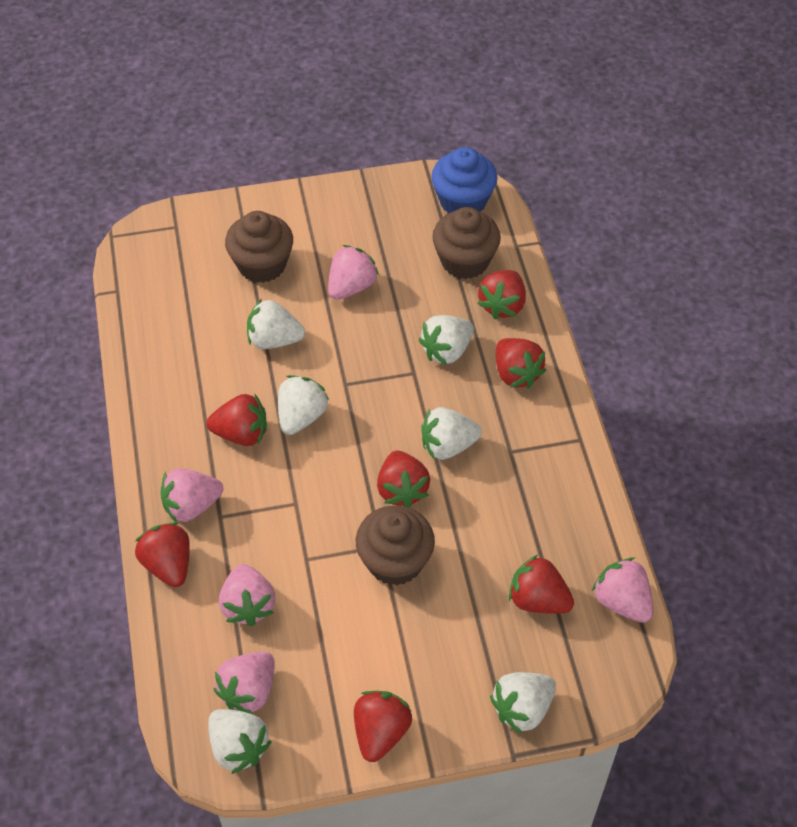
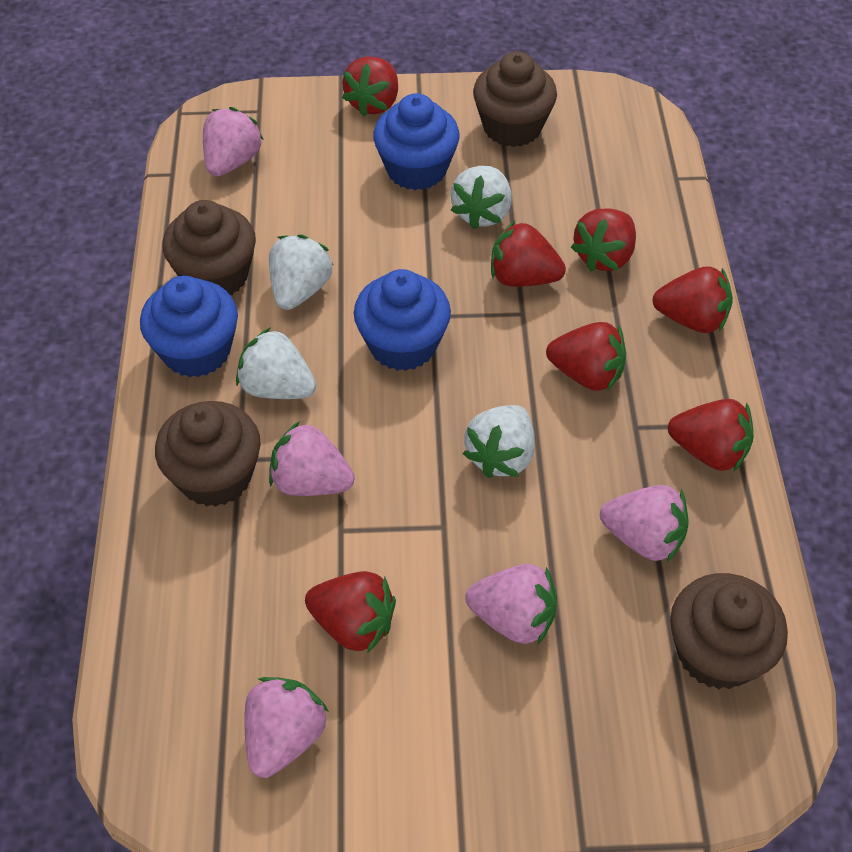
blue cupcake: 1 -> 3
brown cupcake: 3 -> 4
white strawberry: 6 -> 4

